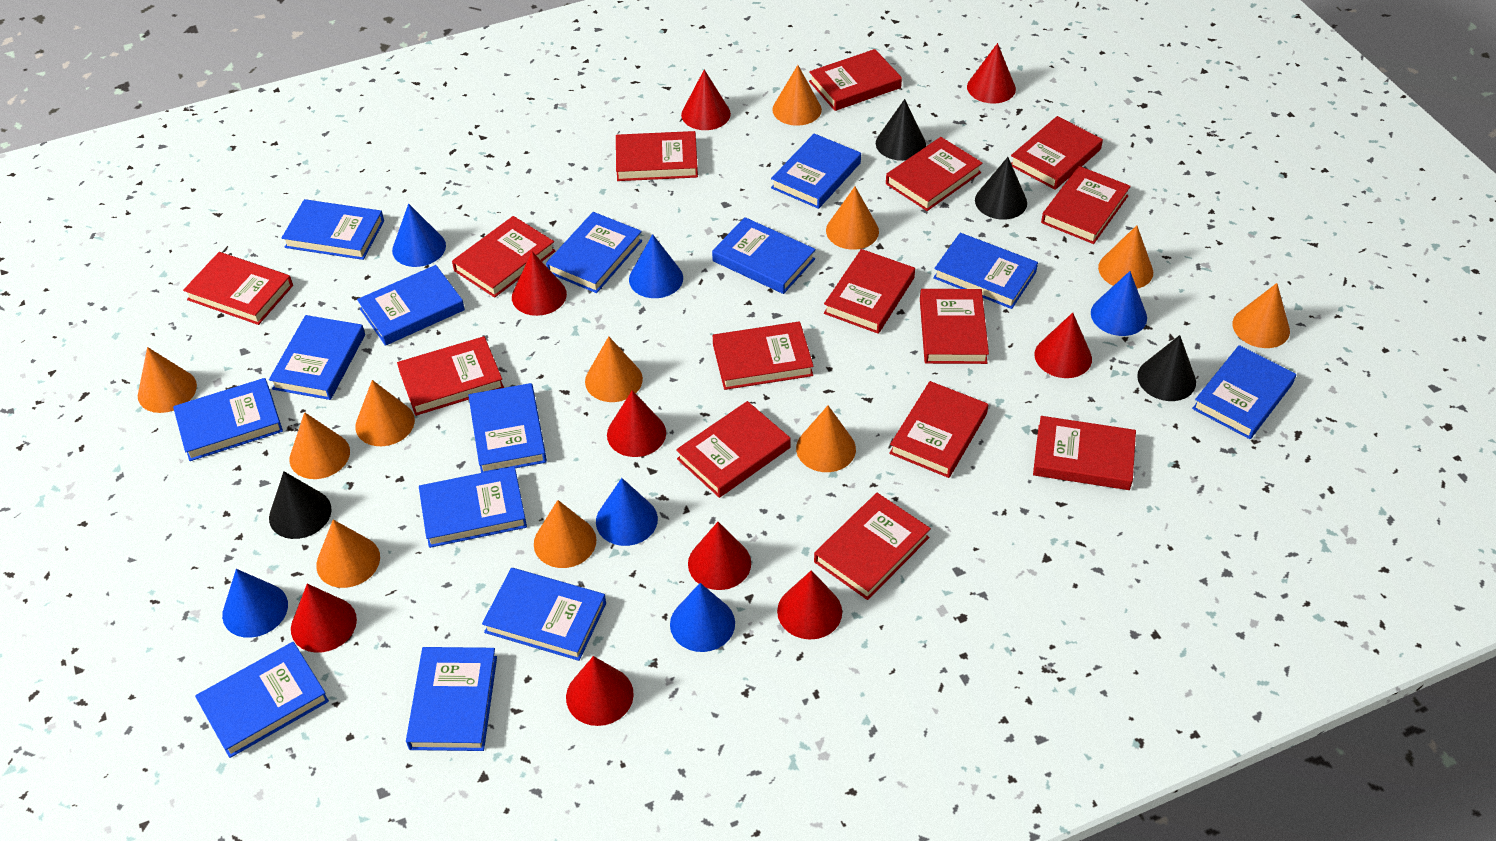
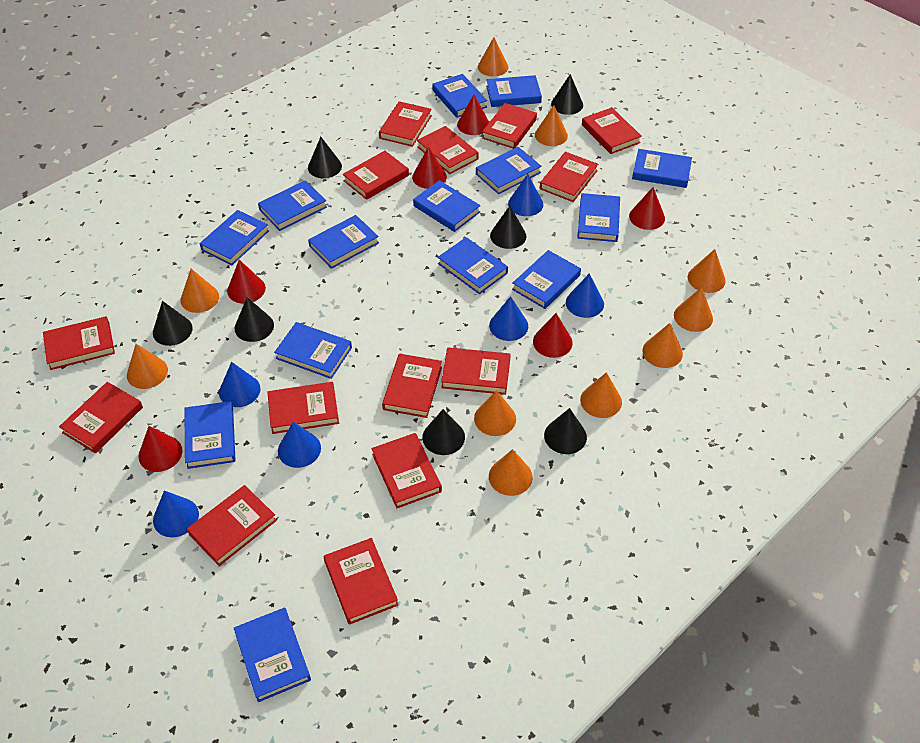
black cone: 4 -> 7
orange cone: 11 -> 10
red book: 15 -> 14
red cone: 9 -> 6

